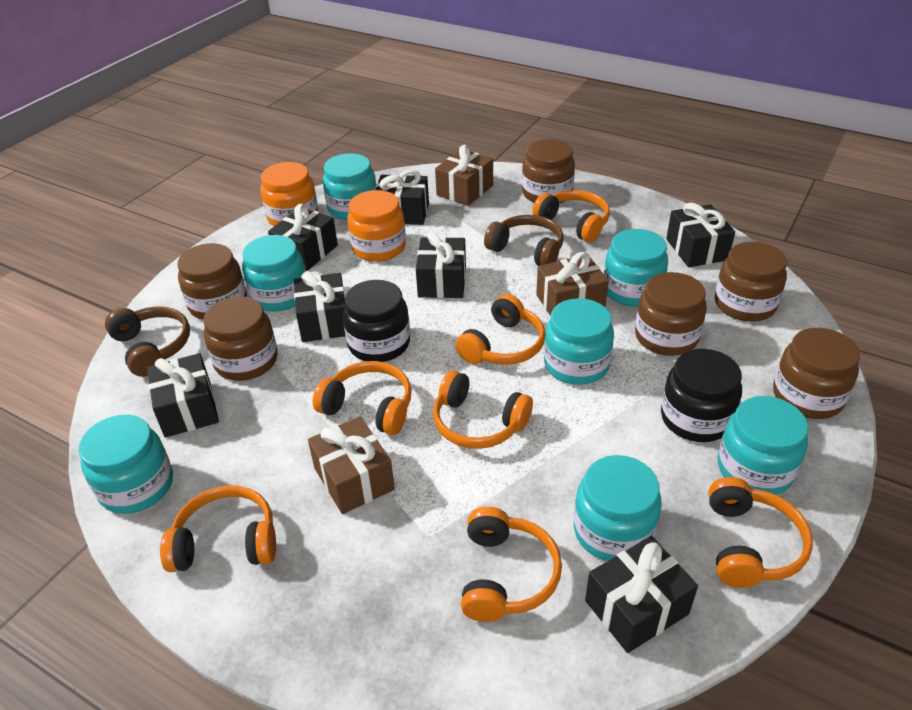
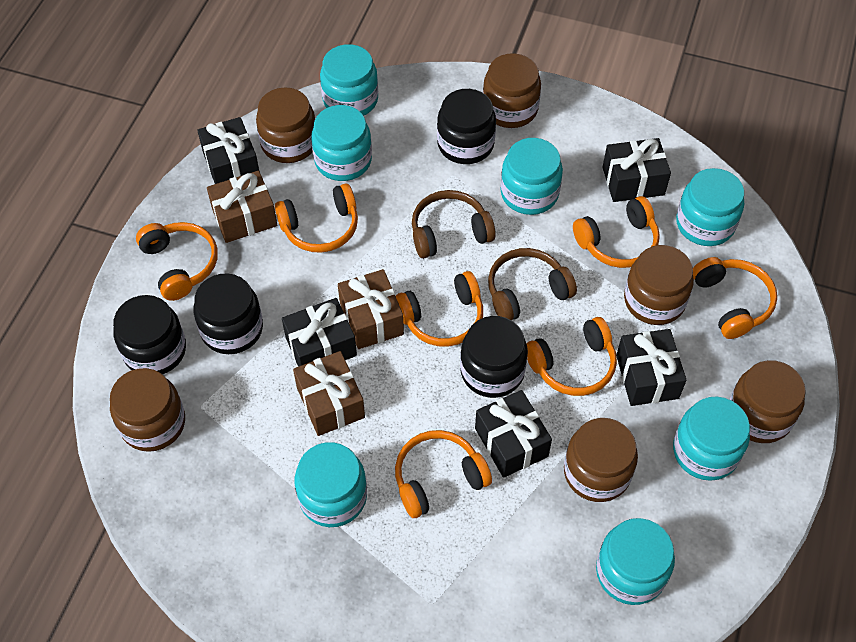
black gift: 7 -> 5
black jar: 2 -> 4
orange jar: 2 -> 0

